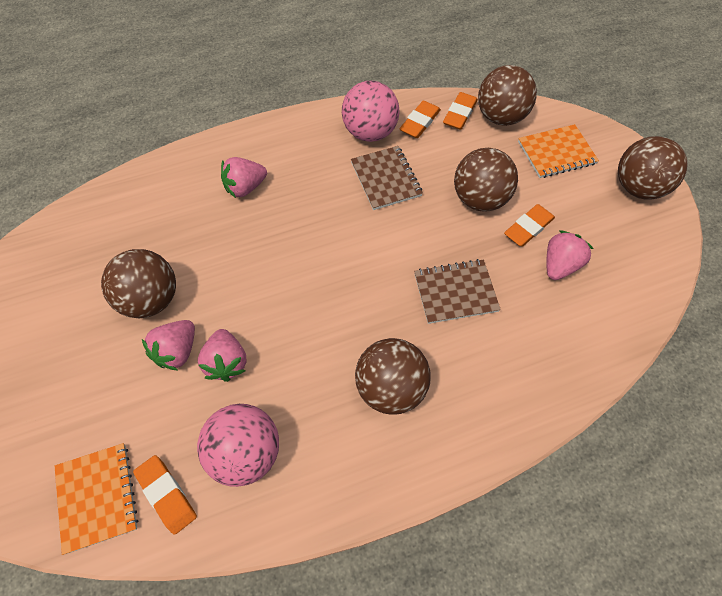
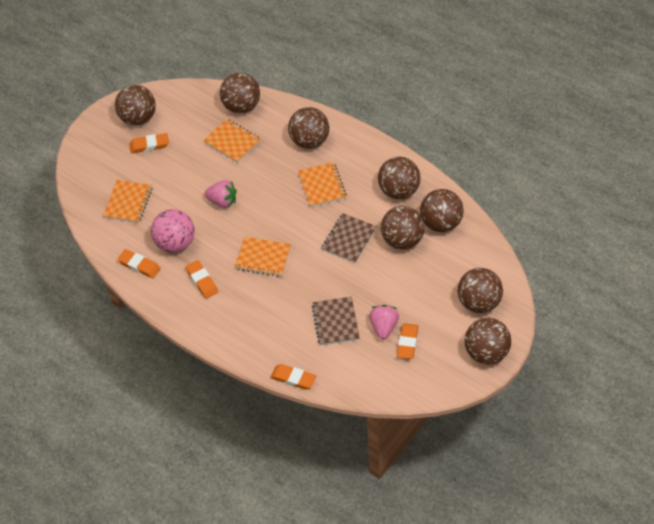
brown ball: 5 -> 8
orange eraser: 4 -> 5
orange notebook: 2 -> 4
pink ball: 2 -> 1
pink strawberry: 4 -> 2

